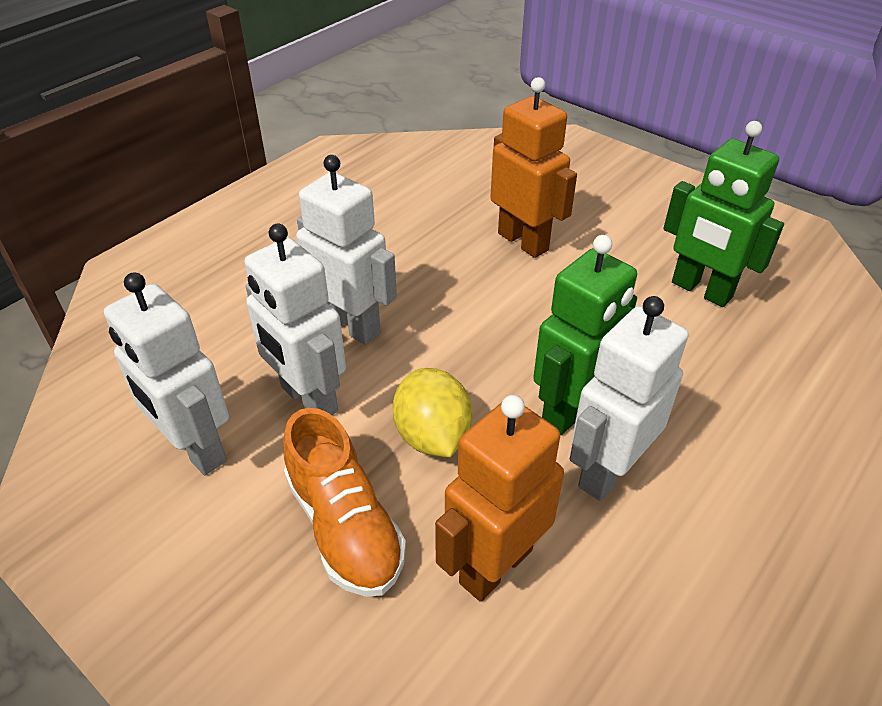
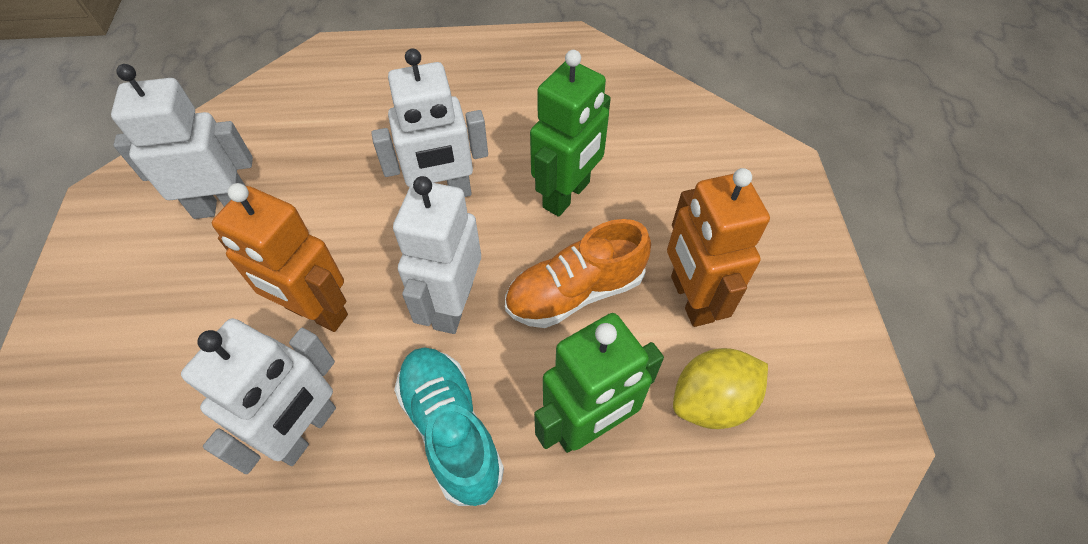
turquoise shoe: 0 -> 1

